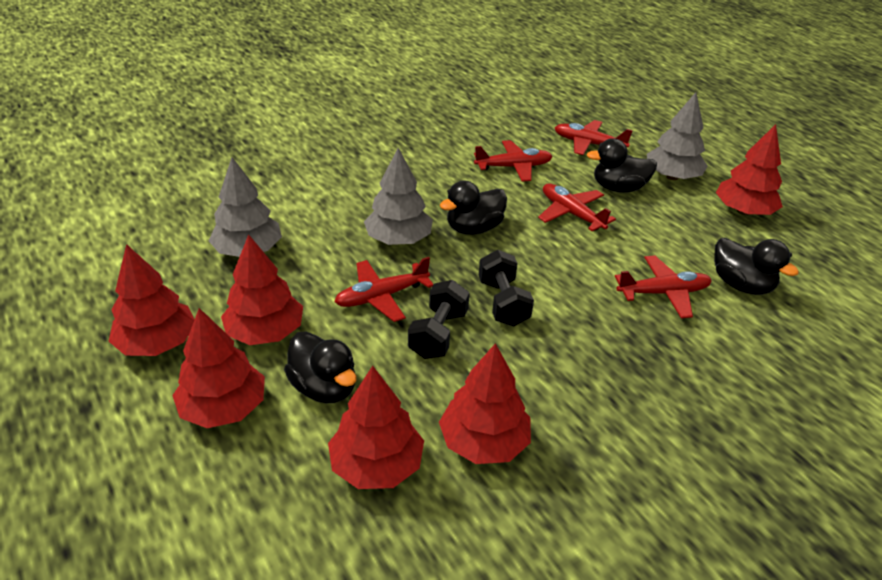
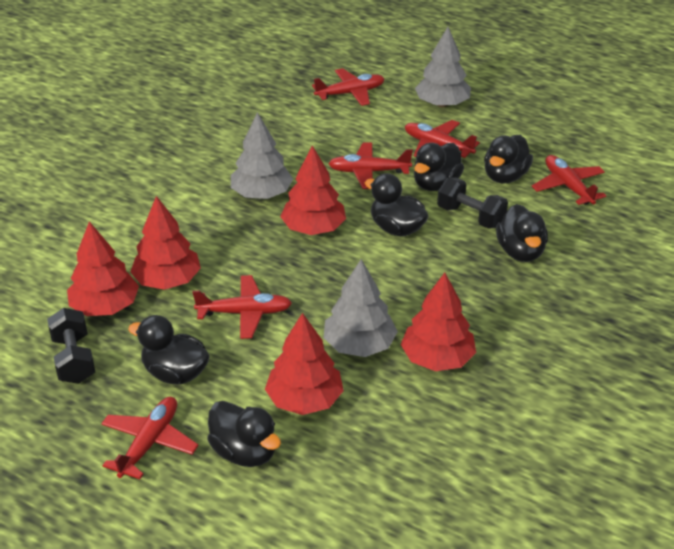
black duck: 4 -> 6
red plane: 5 -> 6
red tree: 6 -> 5

